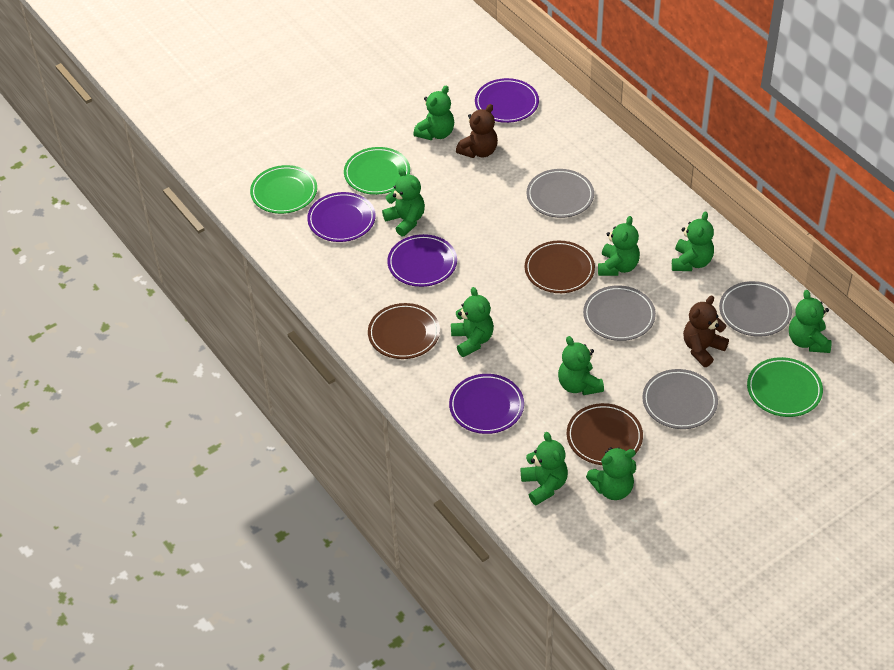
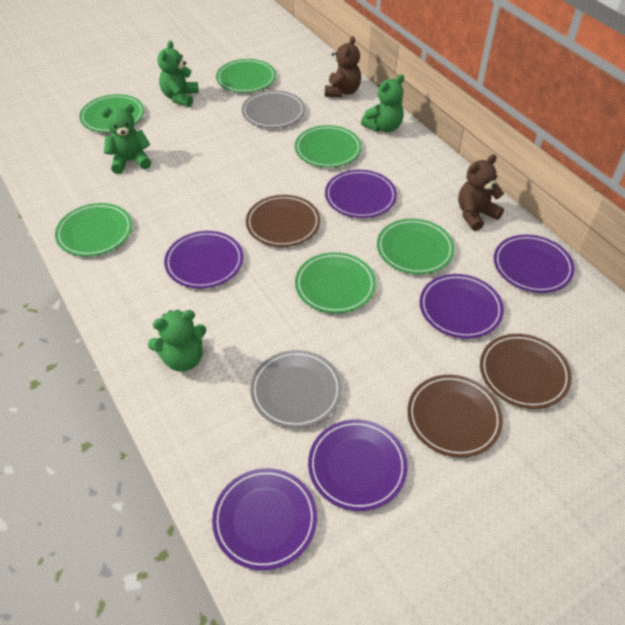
green plate: 3 -> 6
green teddy bear: 9 -> 4
grey plate: 4 -> 2
purple plate: 4 -> 6

